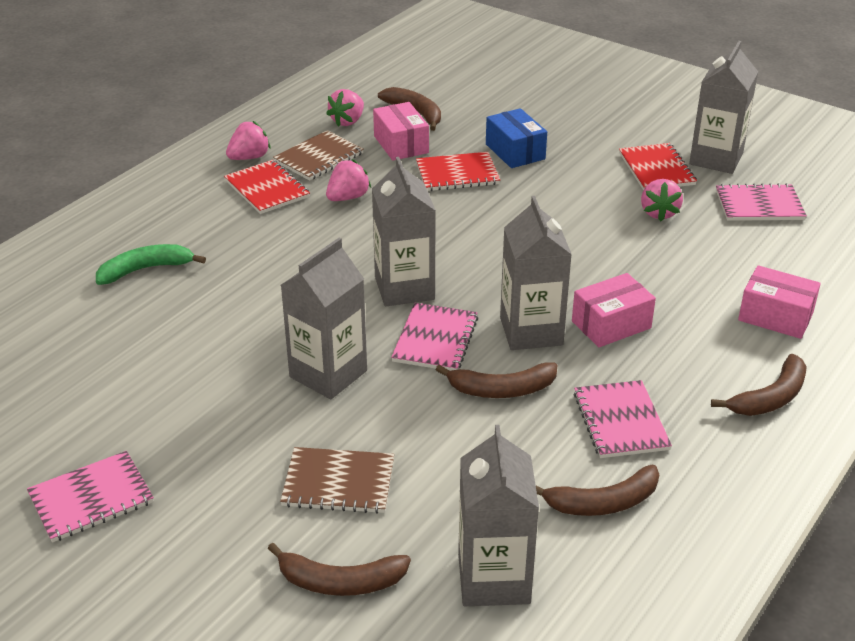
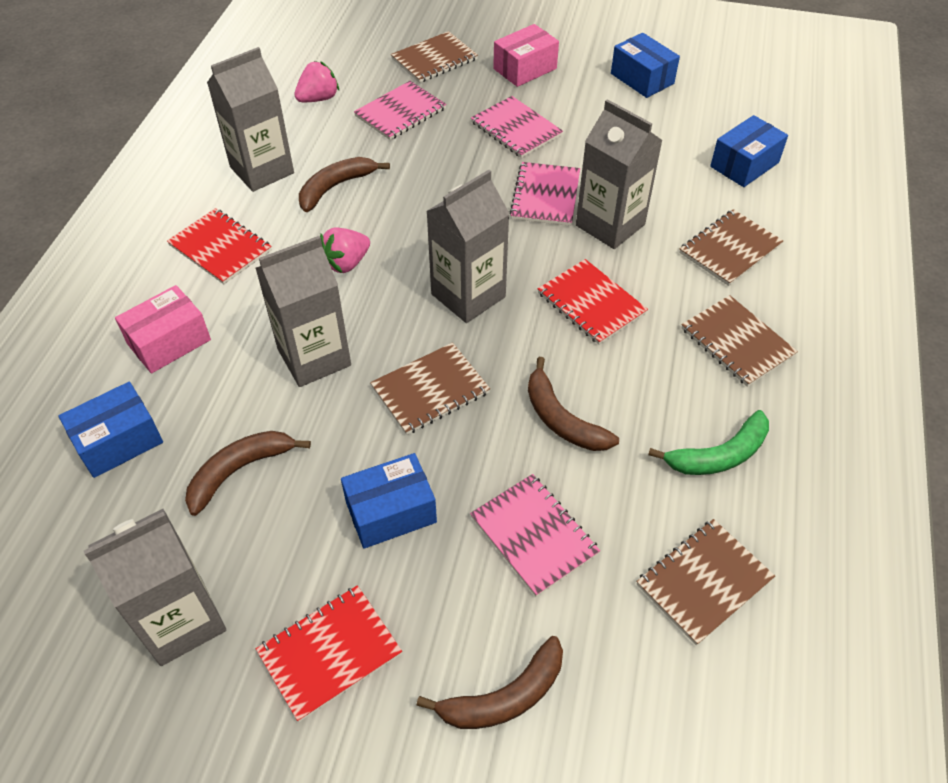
blue box: 1 -> 4
brown banana: 5 -> 4
brown notebook: 2 -> 5
pink box: 3 -> 2
pink strawberry: 4 -> 2

